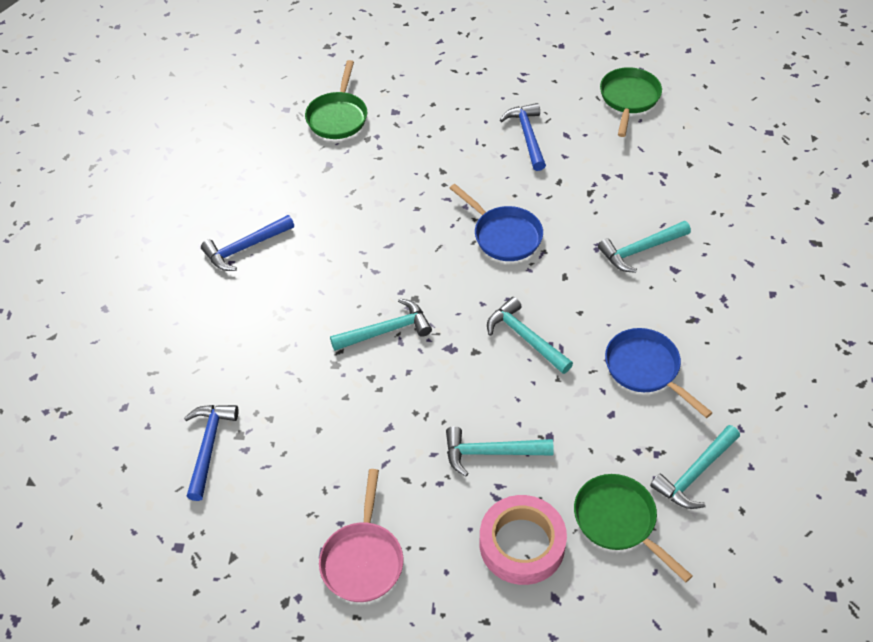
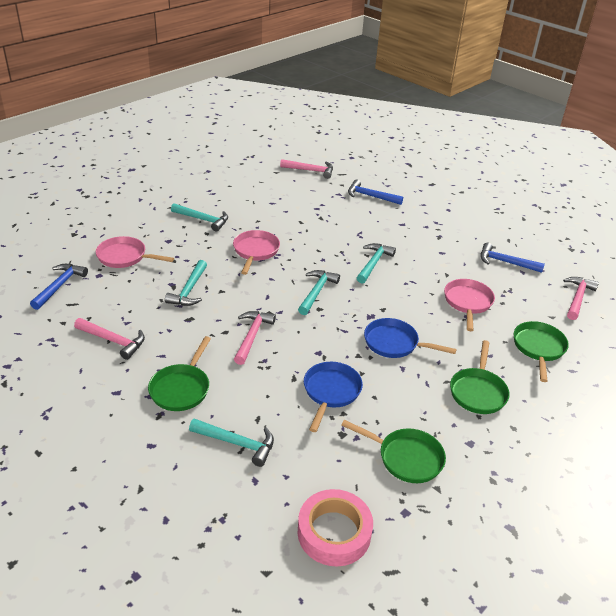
green pan: 3 -> 4
pink hammer: 0 -> 4
pink pan: 1 -> 3

